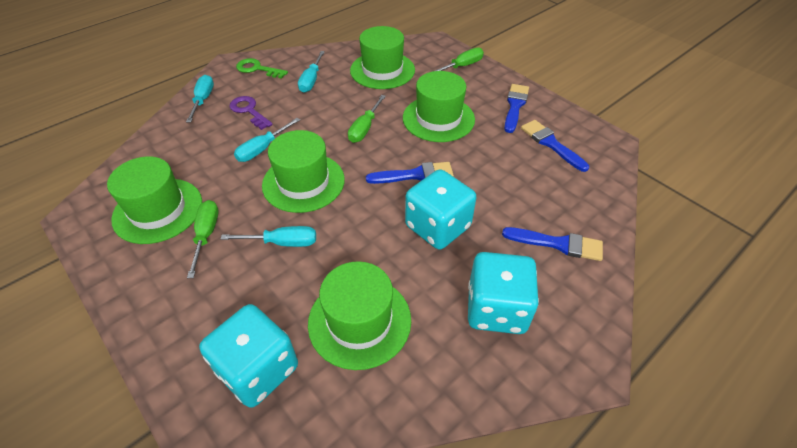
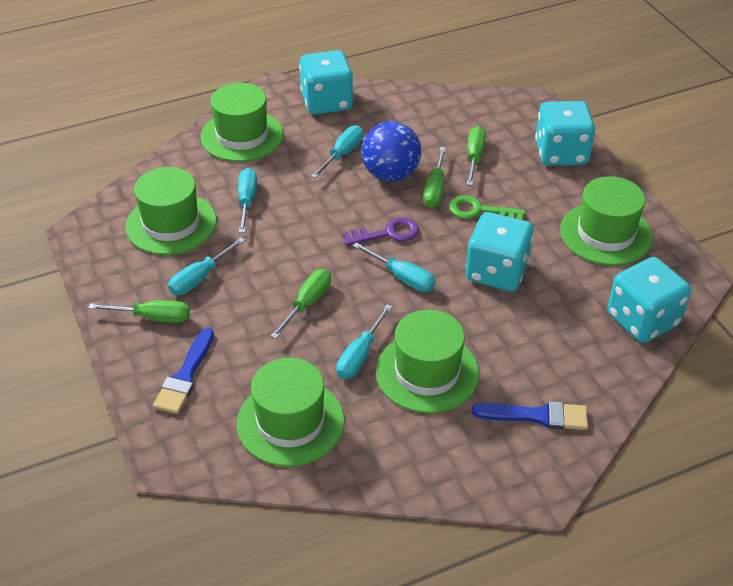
blue ball: 0 -> 1
blue brush: 4 -> 2
green screwdriver: 3 -> 4
turquoise dice: 3 -> 4
turquoise screwdriver: 4 -> 5

